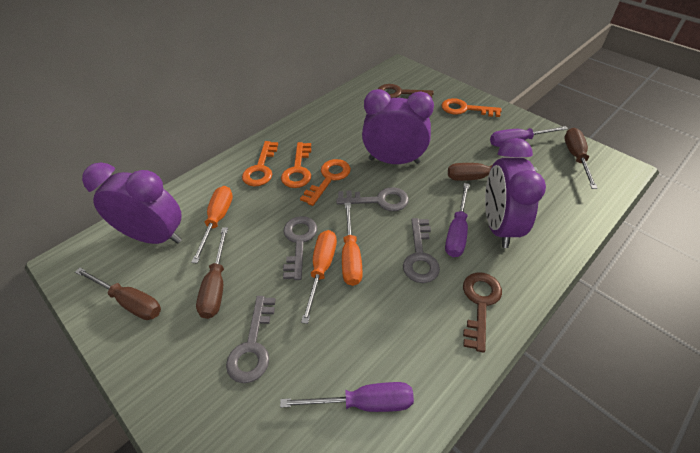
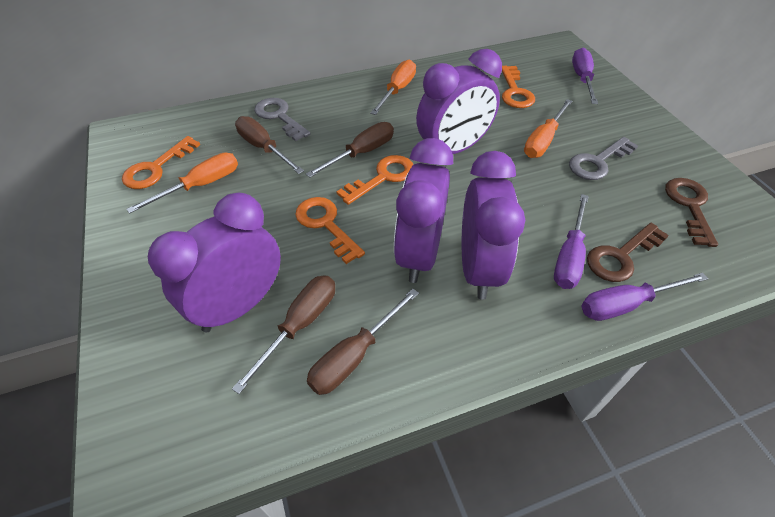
grey key: 4 -> 2
purple clock: 3 -> 4

